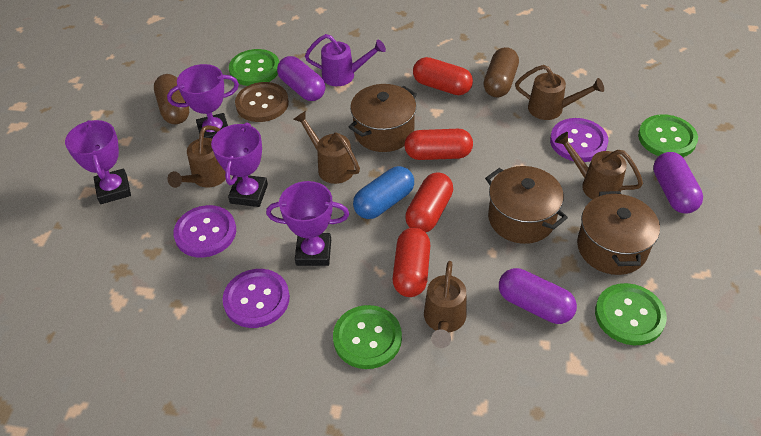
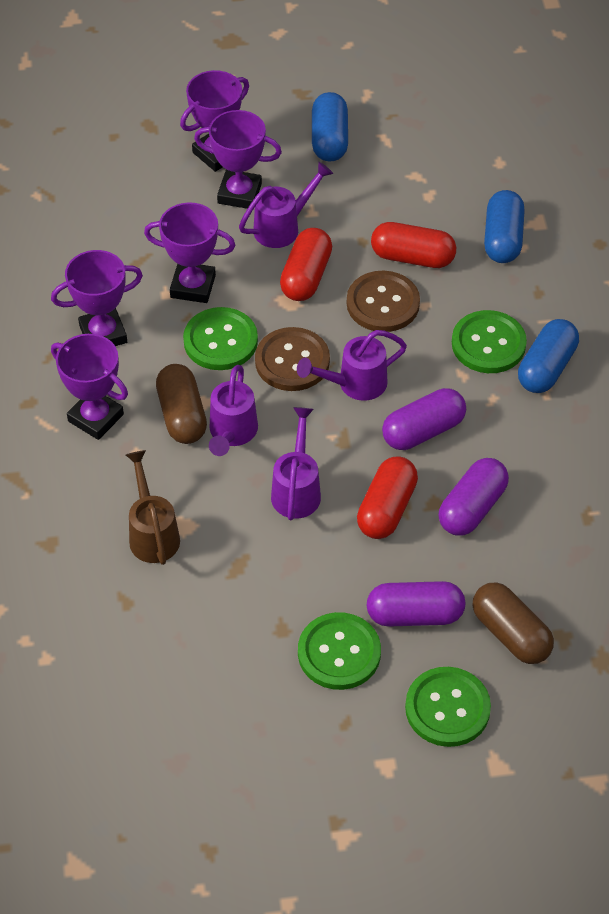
blue capsule: 1 -> 3
brown button: 1 -> 2
brown pot: 3 -> 0
brown watering can: 5 -> 1
purple button: 3 -> 0
purple trophy: 4 -> 5
purple watering can: 1 -> 4
red capsule: 4 -> 3

